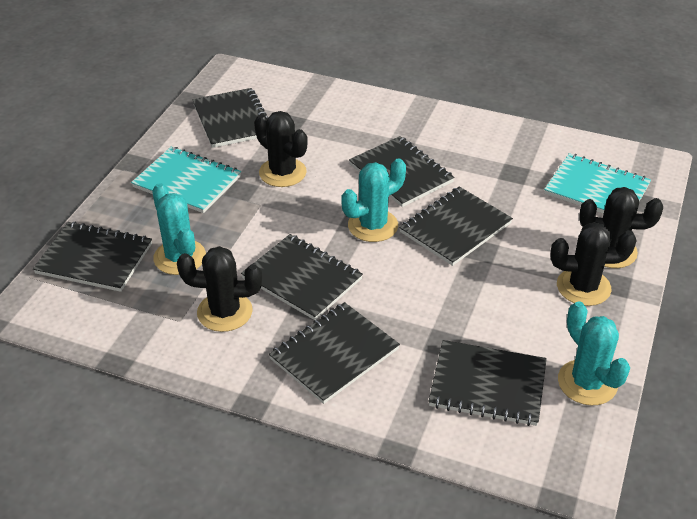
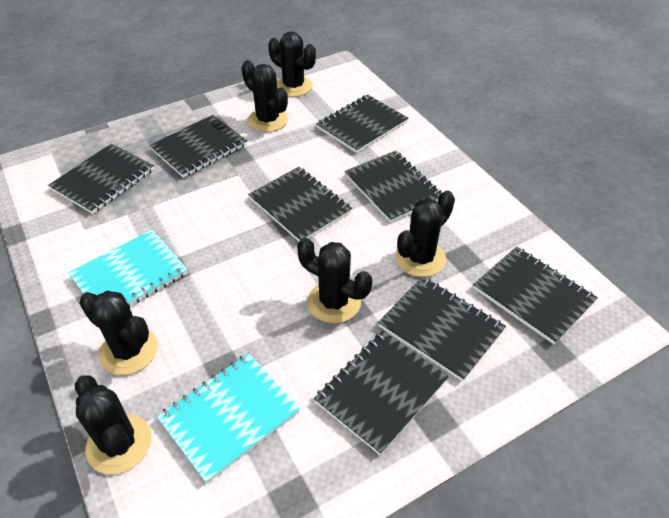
black cactus: 4 -> 6
black notebook: 7 -> 8
turquoise cactus: 3 -> 0

